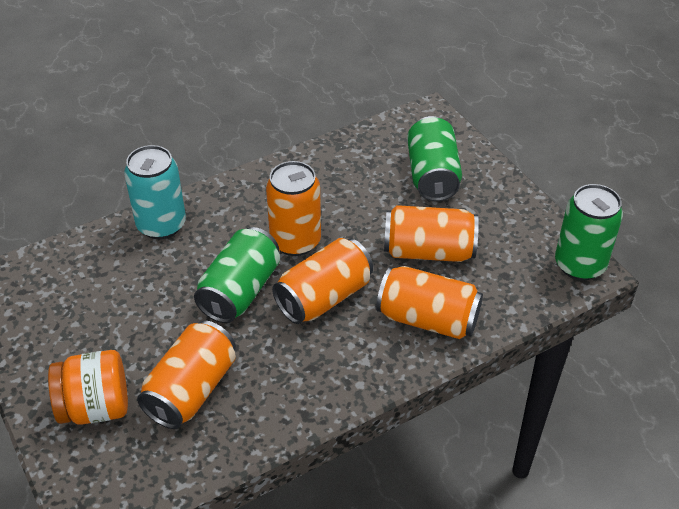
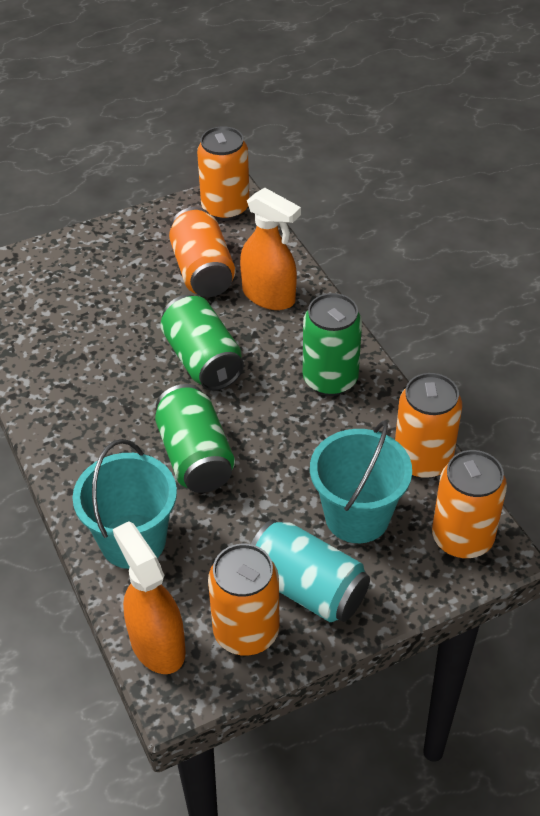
orange jar: 1 -> 0
orange spray bottle: 0 -> 2
turquoise bucket: 0 -> 2

